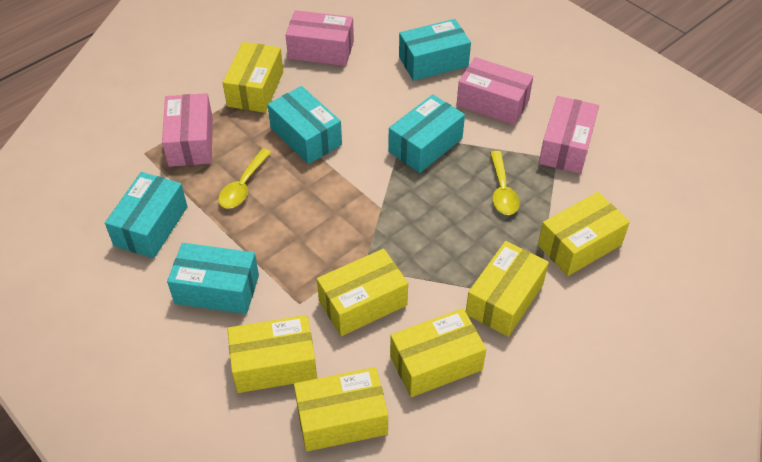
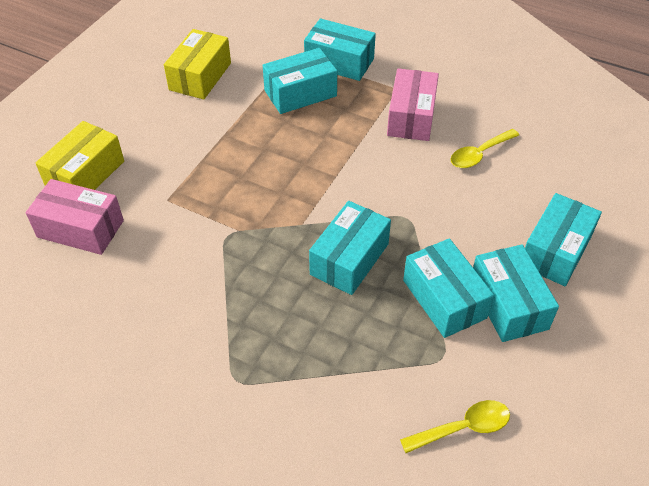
pink box: 4 -> 2
turquoise box: 5 -> 6
yellow box: 7 -> 2

